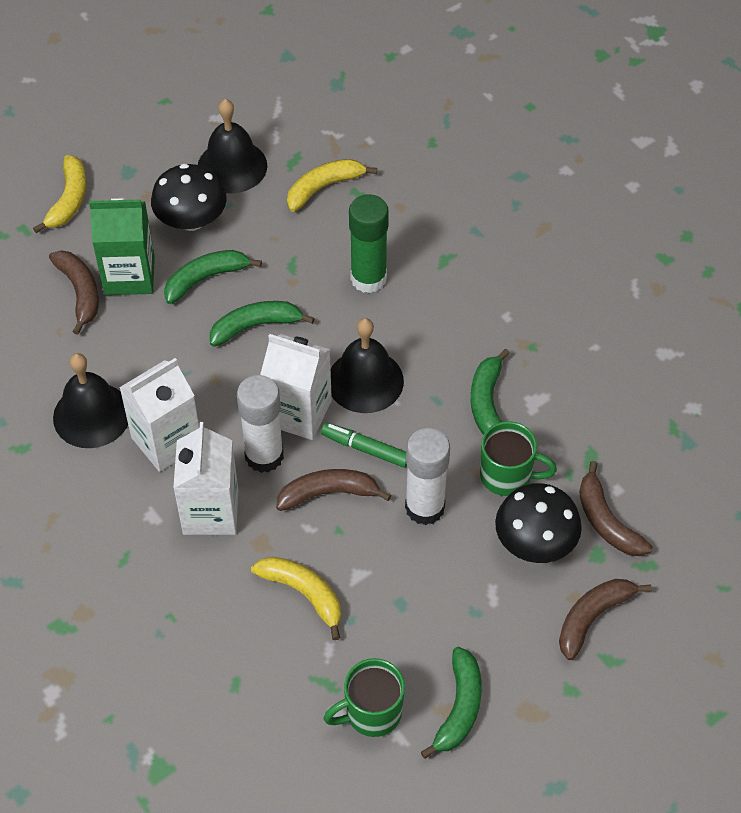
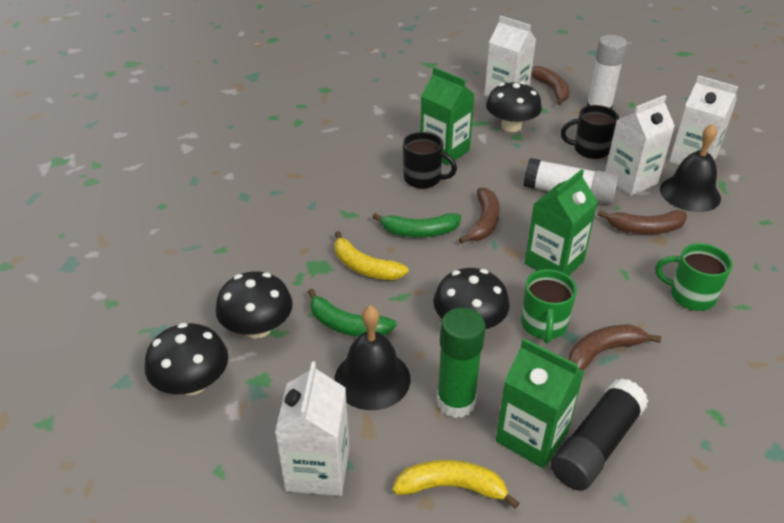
black bell: 3 -> 2
black glue stick: 0 -> 1
black mug: 0 -> 2
black mushroom: 2 -> 4
green banana: 4 -> 2
green carton: 1 -> 3
green marker: 1 -> 0
white carton: 3 -> 4
yellow banana: 3 -> 2

